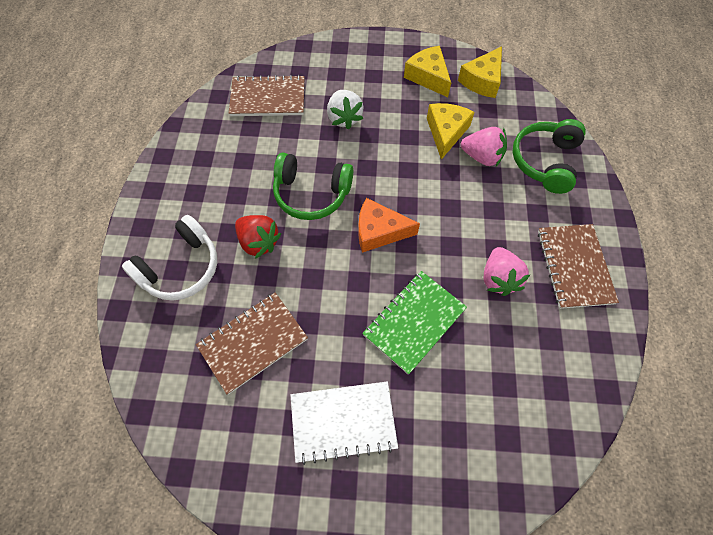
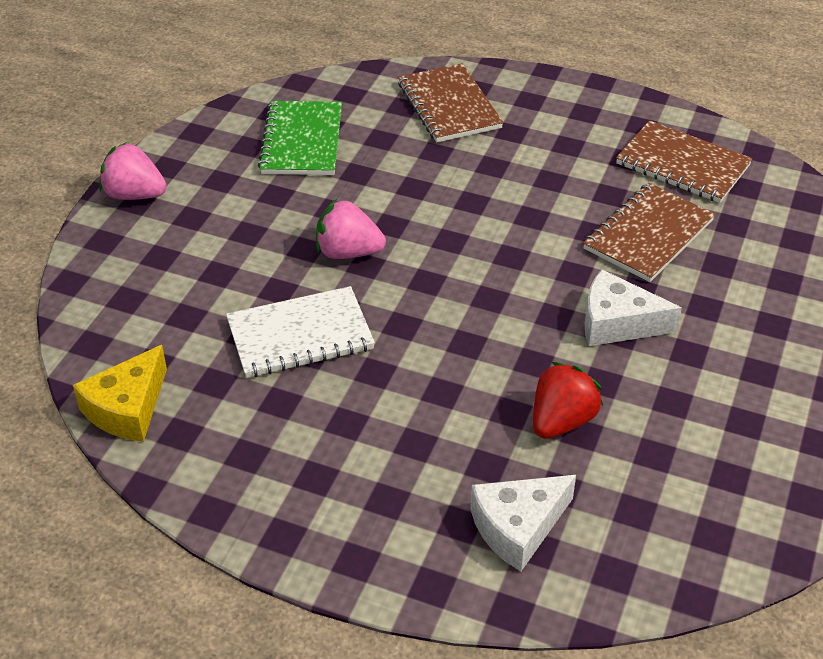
green headphones: 2 -> 0
orange cheese: 1 -> 0
white cheese: 0 -> 2
white headphones: 1 -> 0
white strawberry: 1 -> 0
yellow cheese: 3 -> 1

